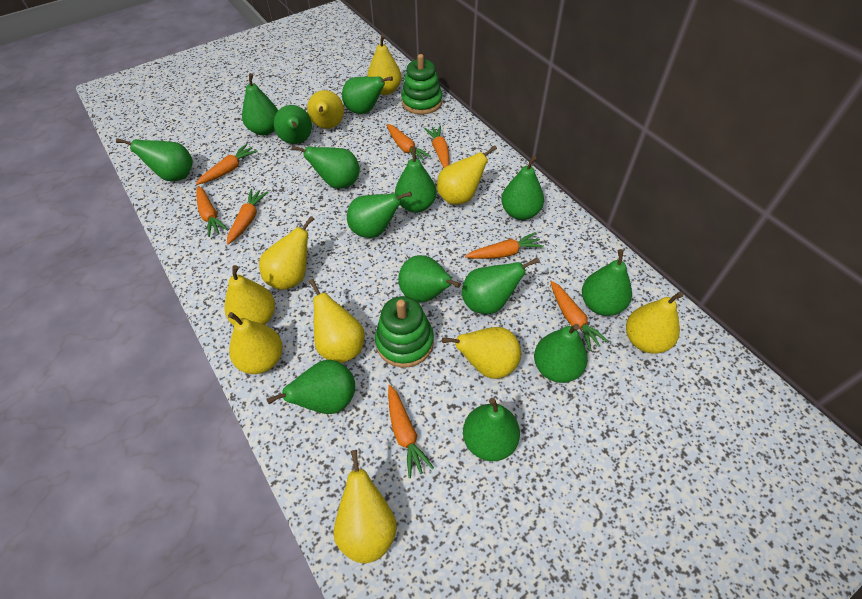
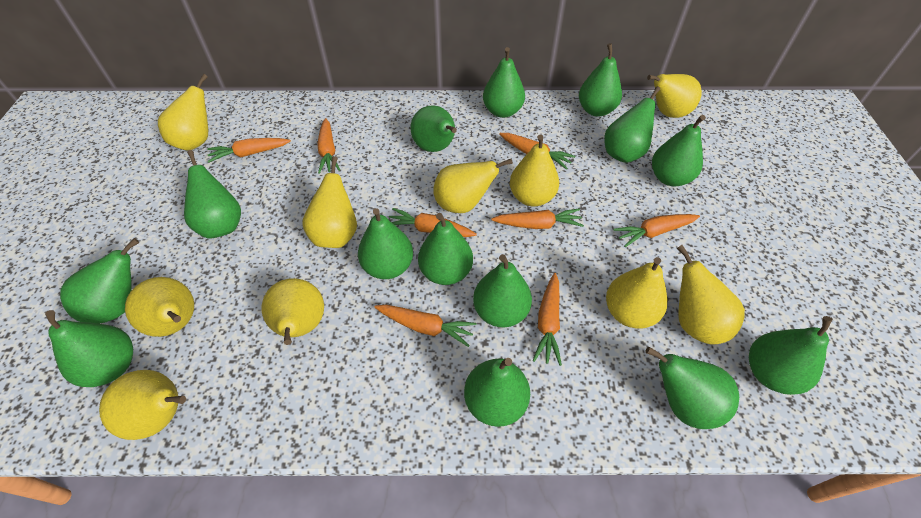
green stacking toy: 2 -> 0

